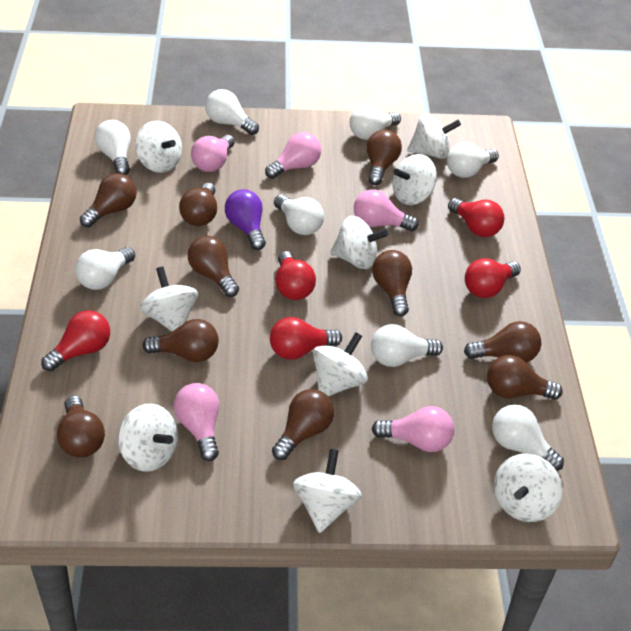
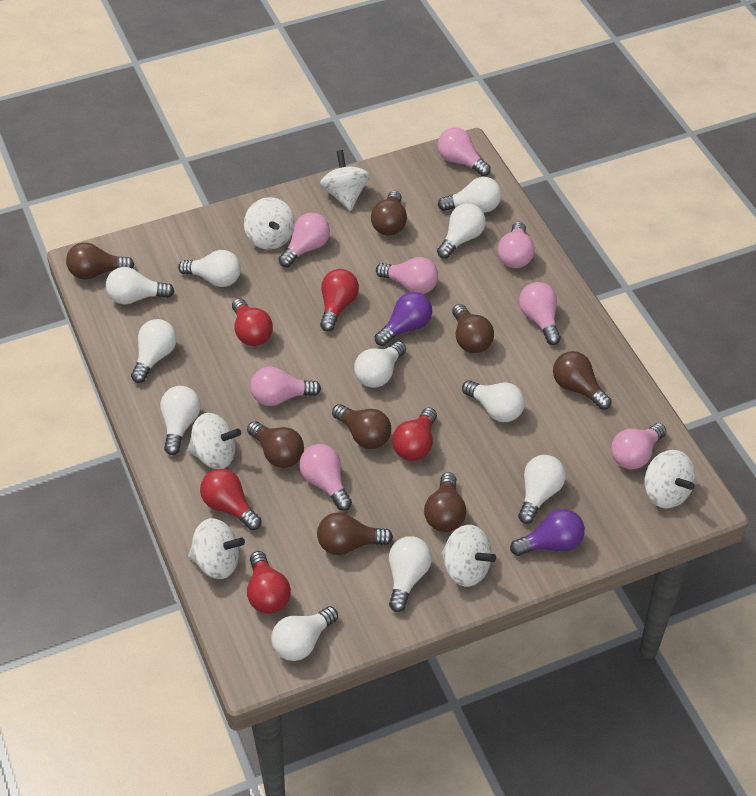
brown light bulb: 10 -> 8
pink light bulb: 5 -> 8
purple light bulb: 1 -> 2
white light bulb: 8 -> 11
white spinning top: 9 -> 6

